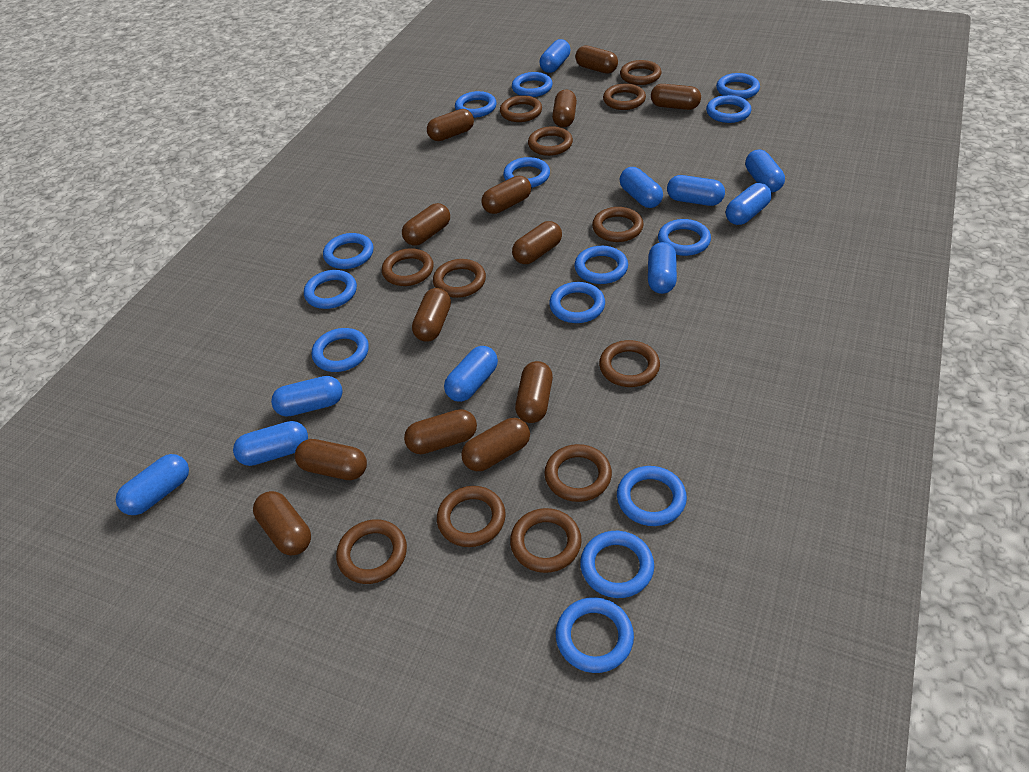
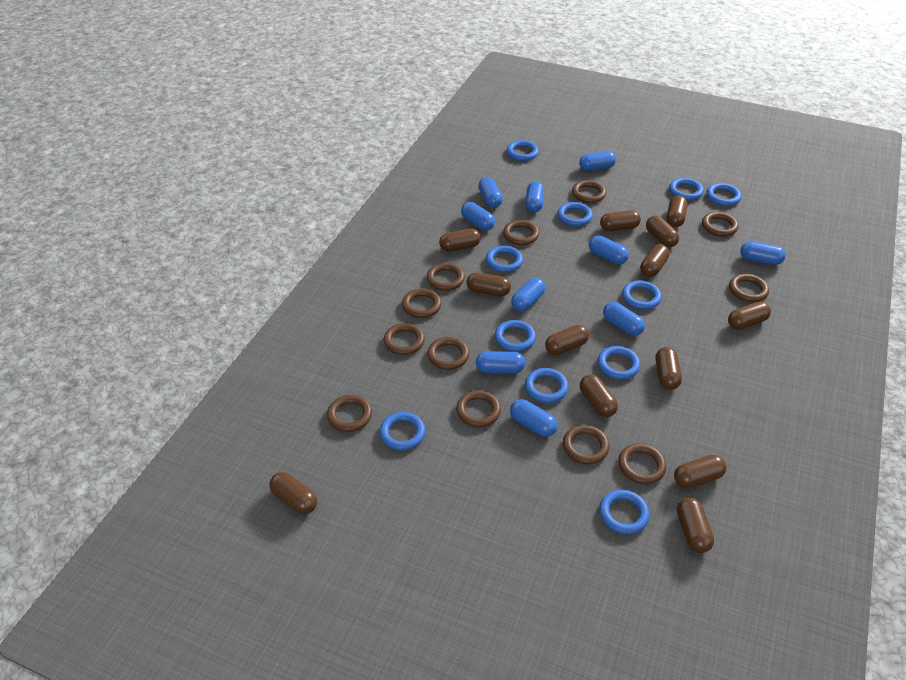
blue ring: 14 -> 11

